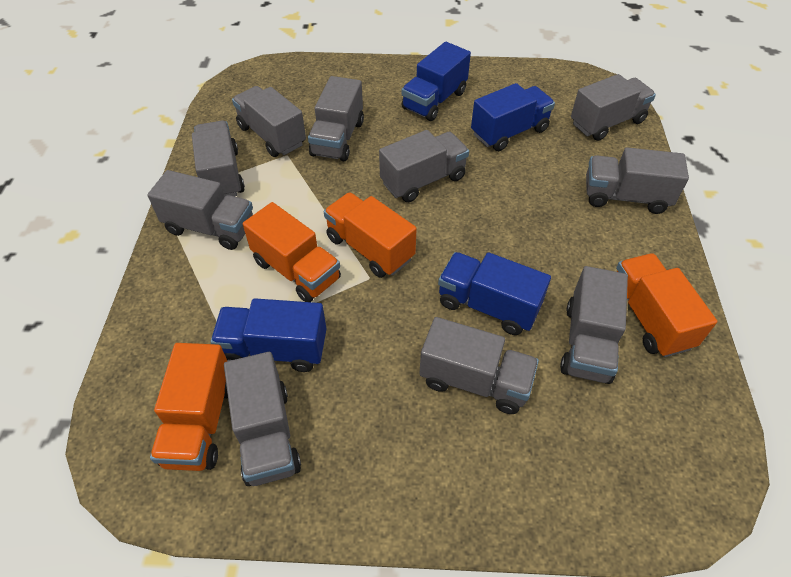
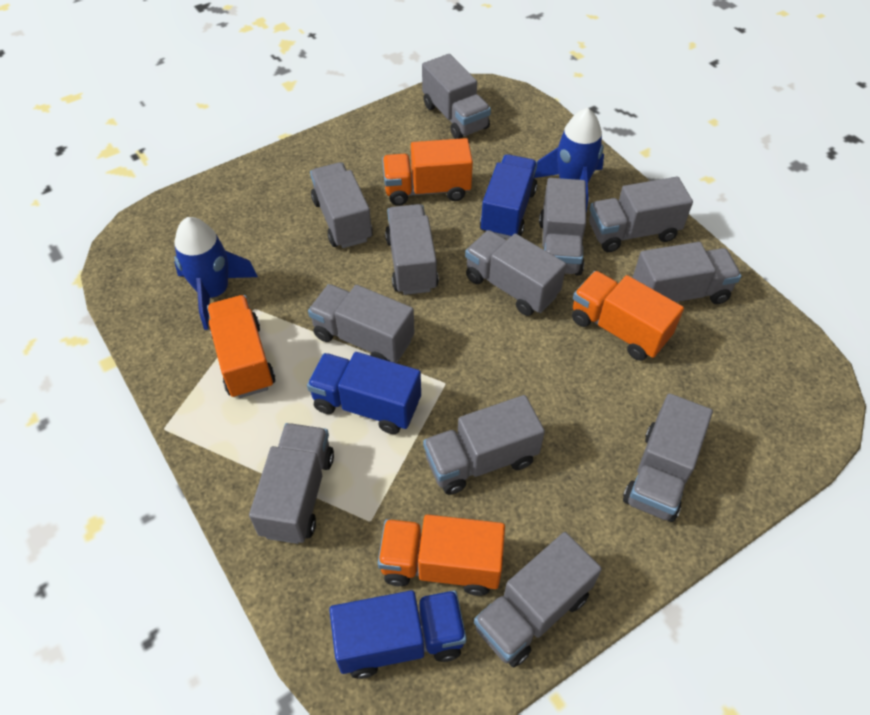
blue rocket: 0 -> 2
blue truck: 4 -> 3
grey truck: 10 -> 12

